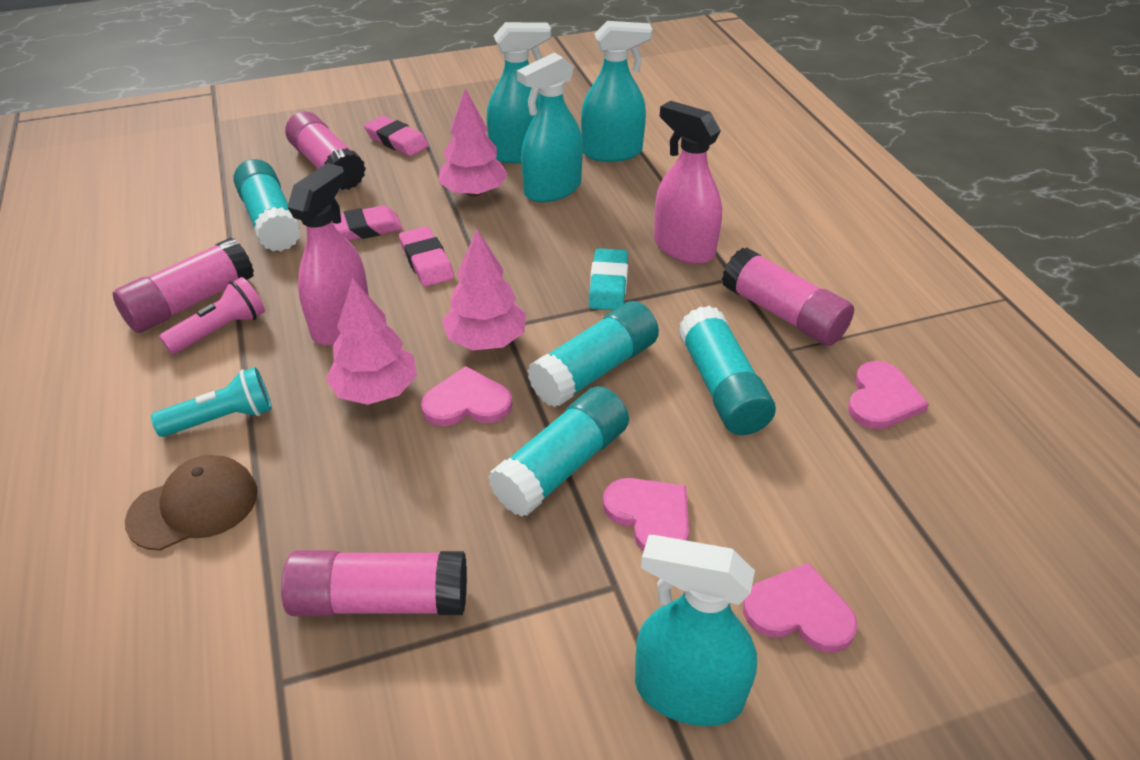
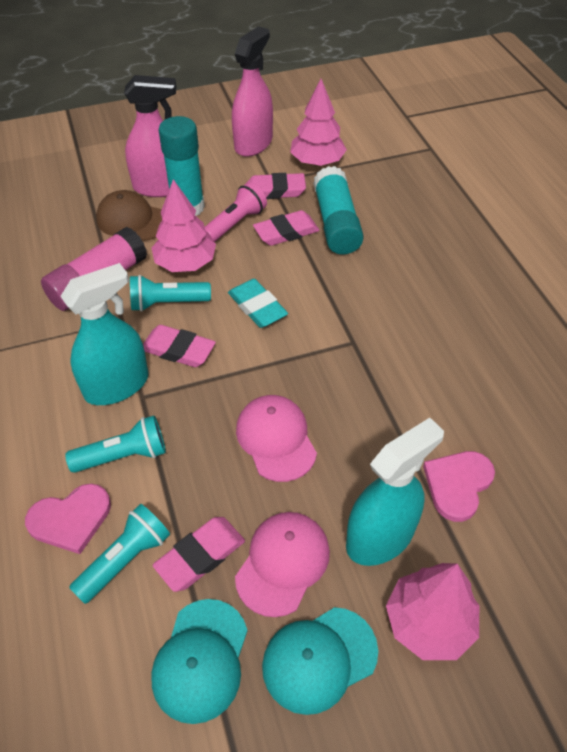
pink cap: 0 -> 2
pink eraser: 3 -> 4
pink glue stick: 4 -> 1
pink heart: 4 -> 2
turquoise cap: 0 -> 2
turquoise flashlight: 1 -> 3
turquoise glue stick: 4 -> 2
turquoise spray bottle: 4 -> 2

